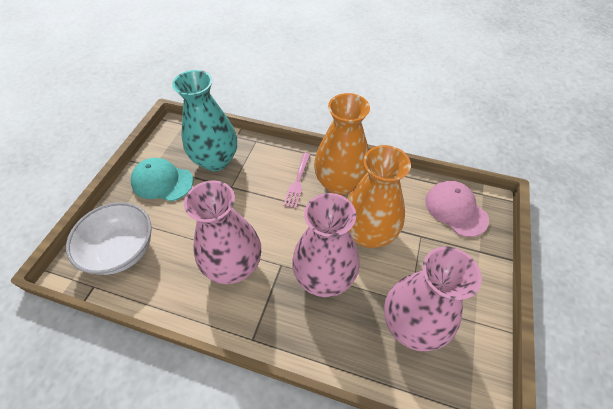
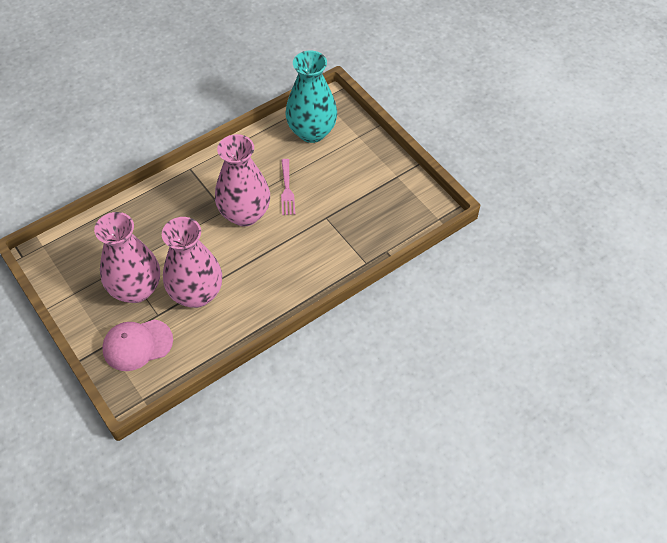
orange vase: 2 -> 0
turquoise cap: 1 -> 0
white bowl: 1 -> 0

